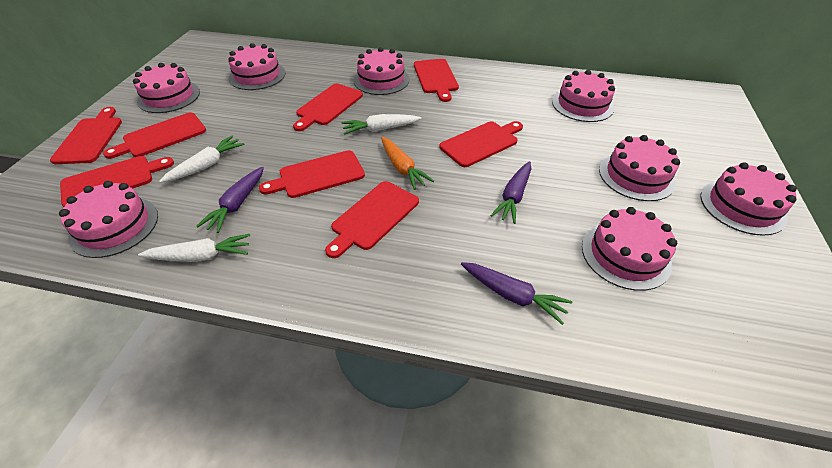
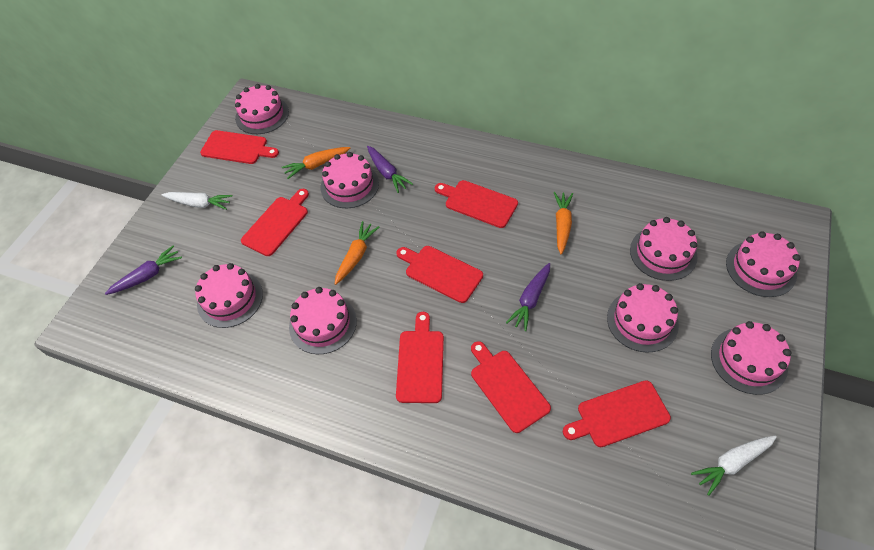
orange carrot: 1 -> 3
red cutting board: 8 -> 7
white carrot: 3 -> 2

